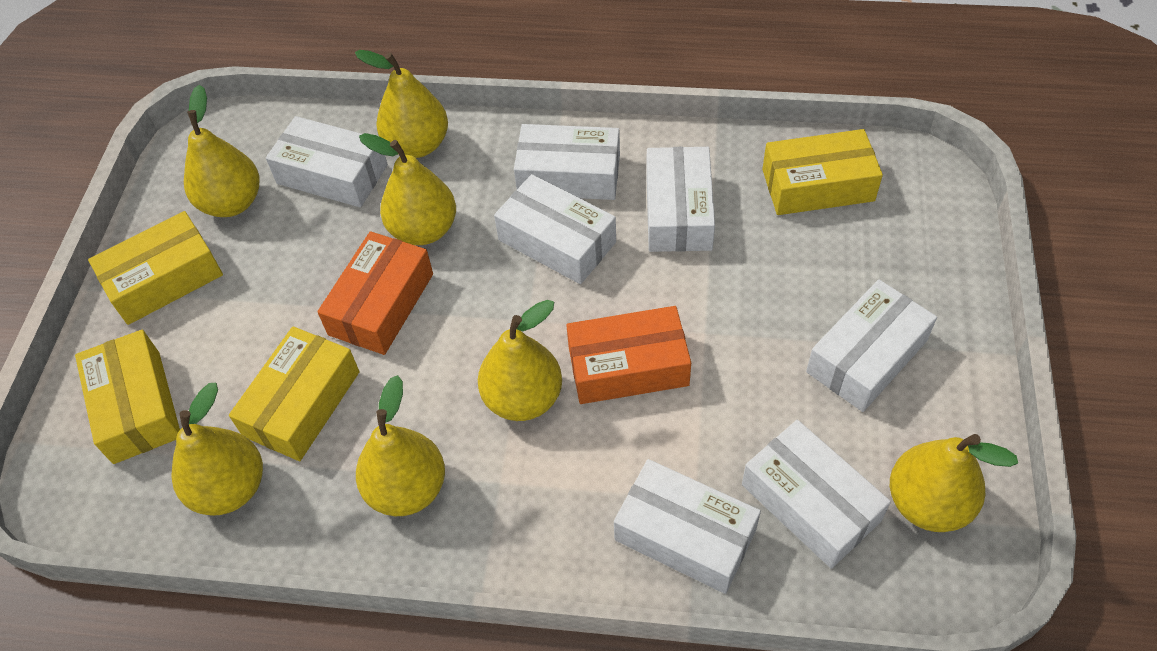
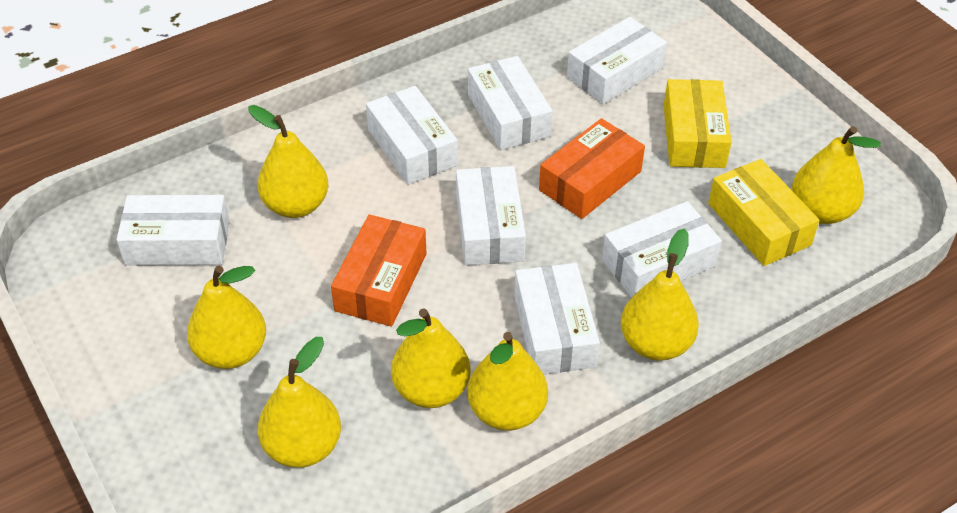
yellow box: 4 -> 2

